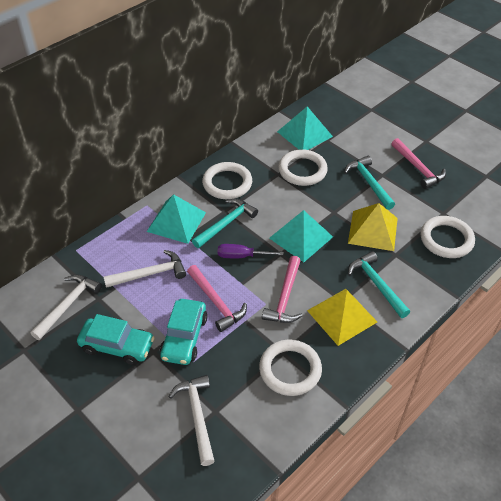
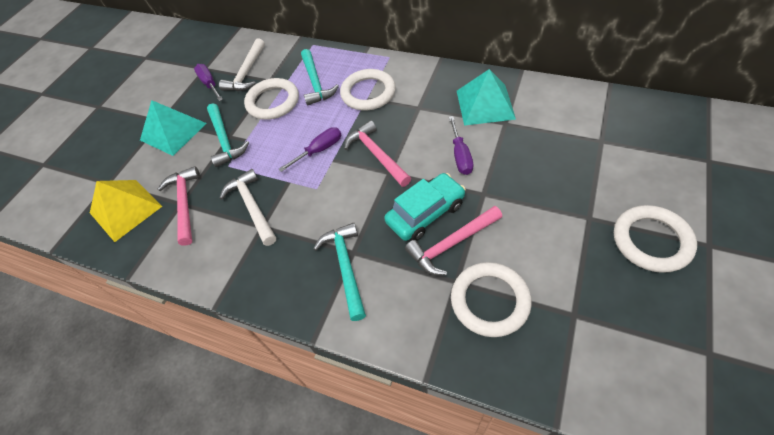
purple screwdriver: 1 -> 3
turquoise car: 2 -> 1
turquoise pyramid: 3 -> 2
white hammer: 3 -> 2
yellow pyramid: 2 -> 1

